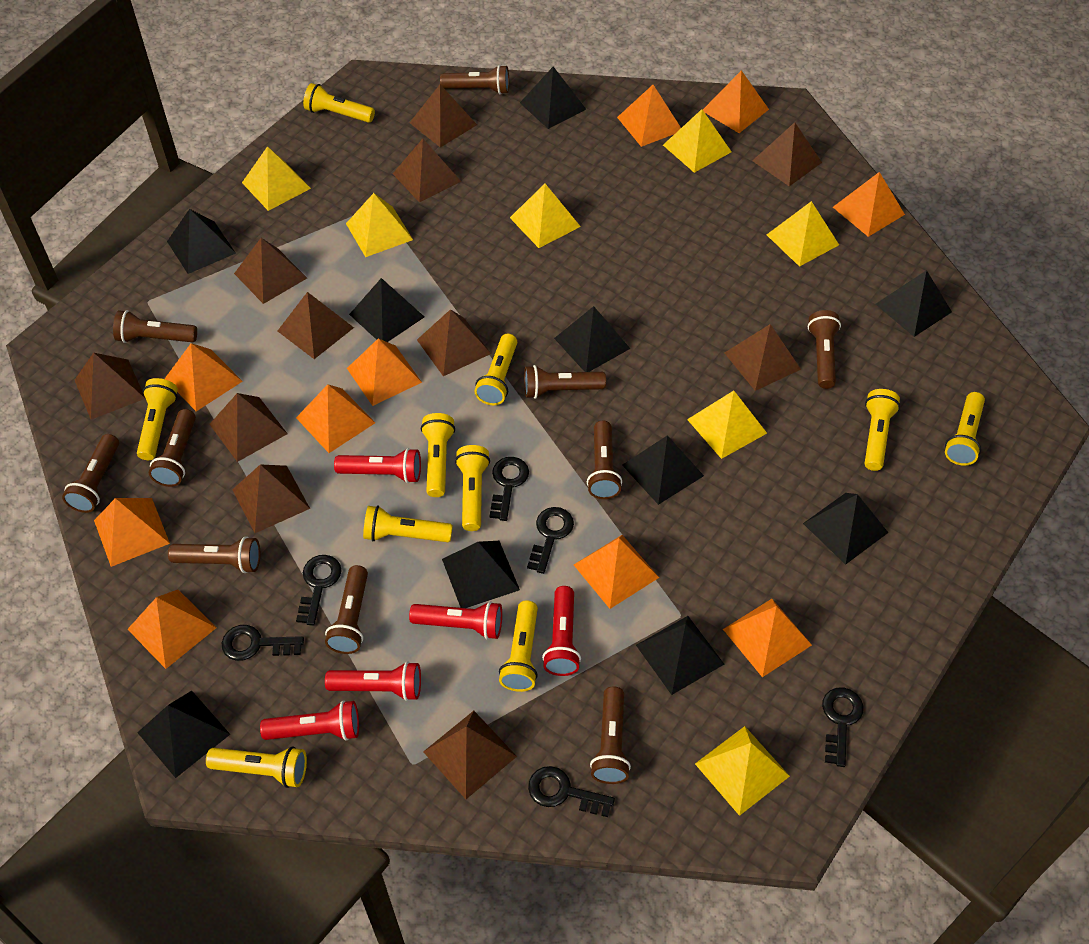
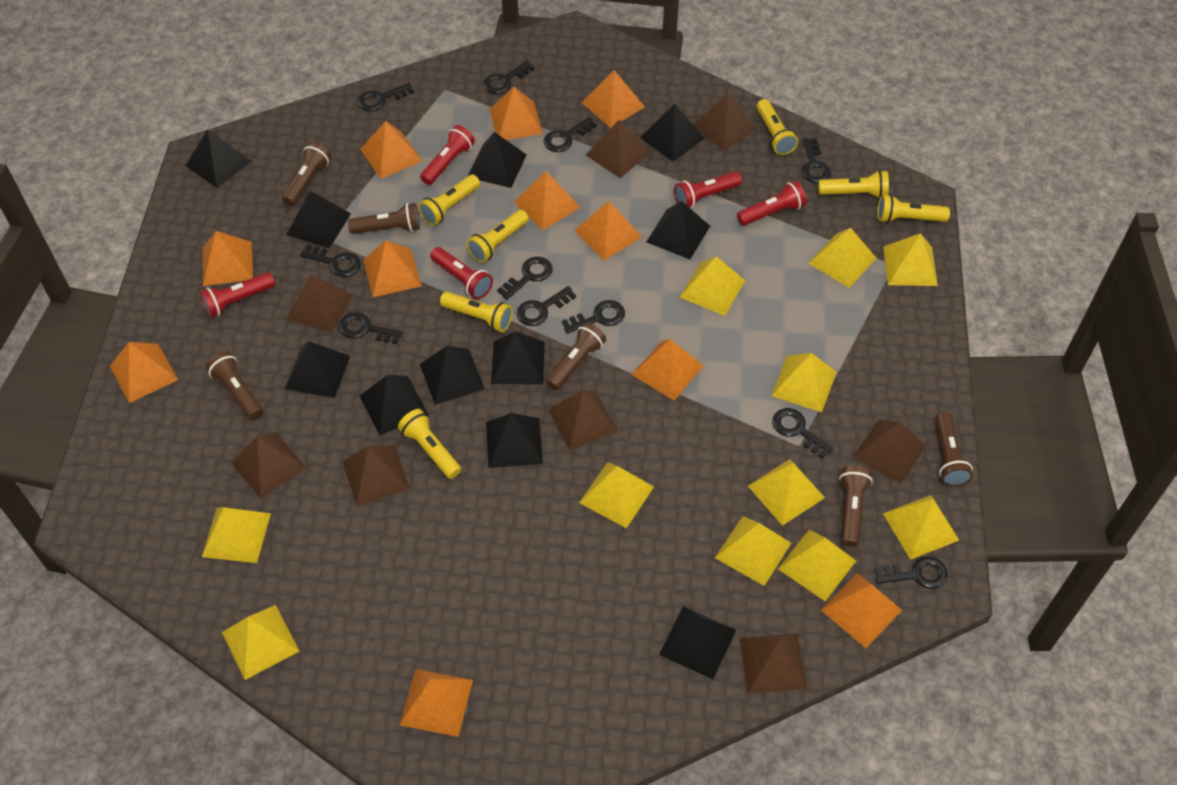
black key: 6 -> 11
black pyramid: 10 -> 11
brown flashlight: 10 -> 6
brown pyramid: 11 -> 8
orange pyramid: 10 -> 11
yellow flashlight: 10 -> 7
yellow pyramid: 7 -> 11

